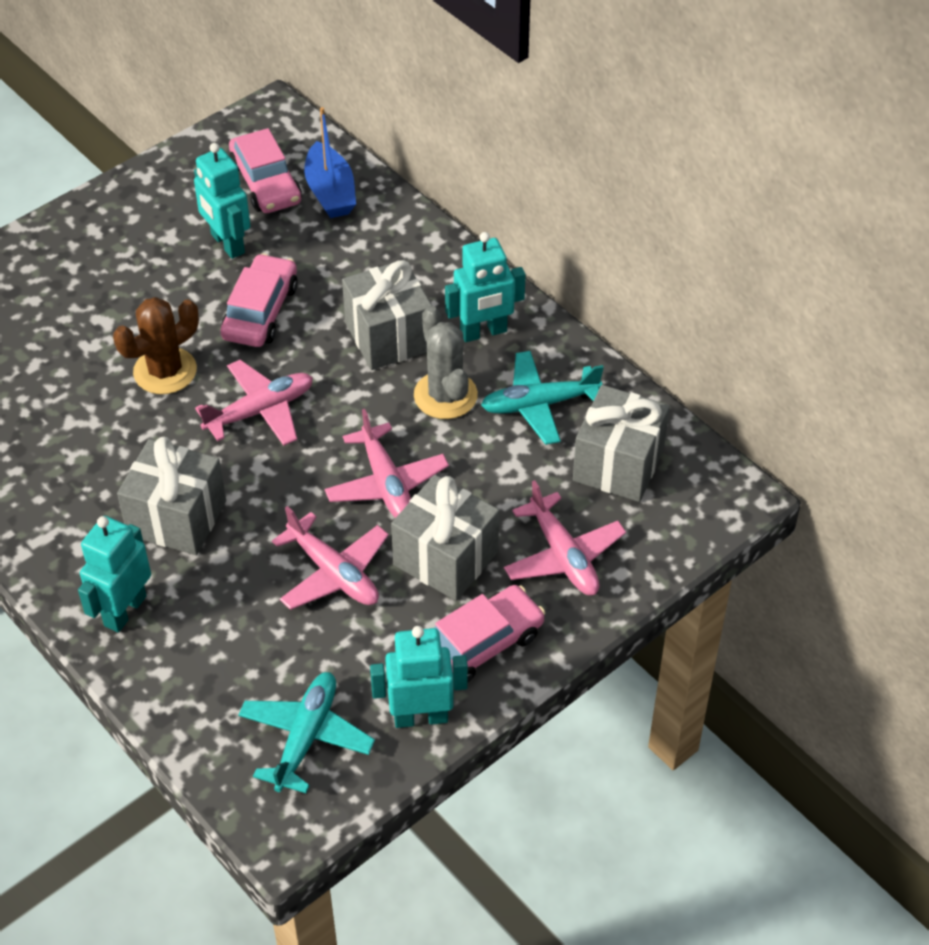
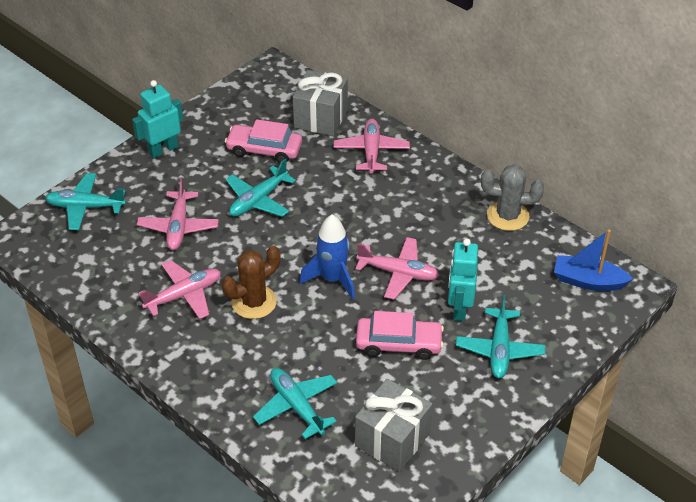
blue rocket: 0 -> 1
grey gift: 4 -> 2
pink car: 3 -> 2
turquoise plane: 2 -> 4
turquoise robot: 4 -> 2

